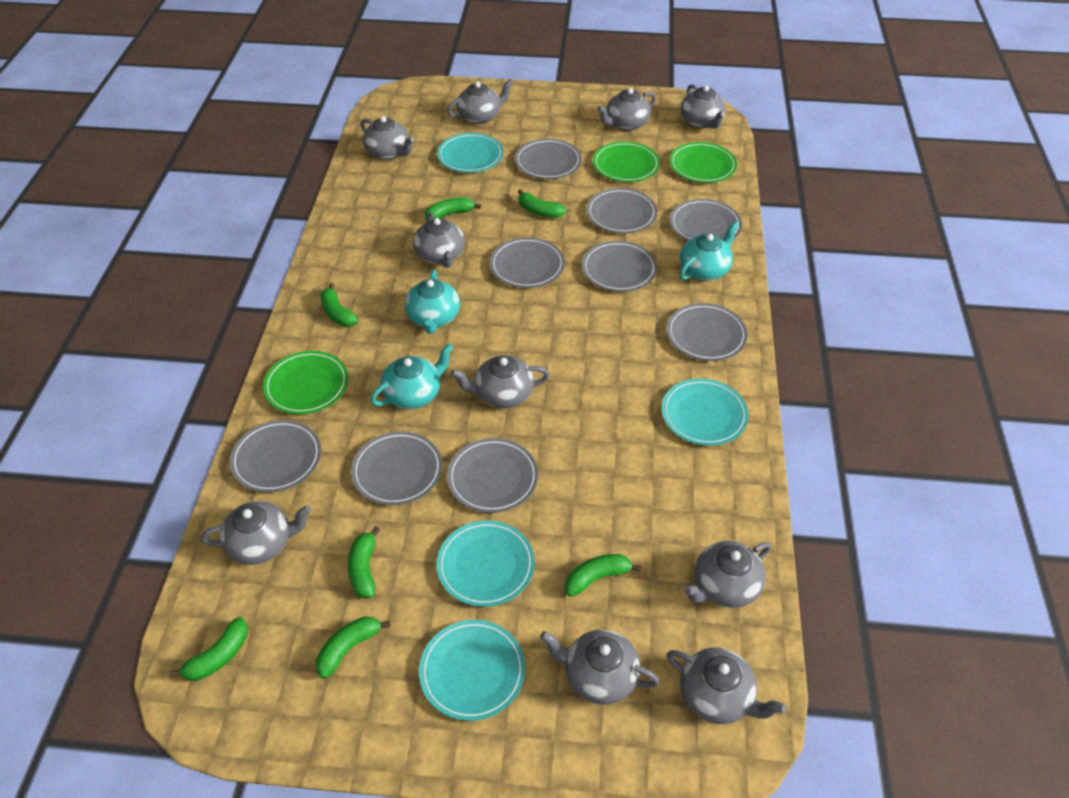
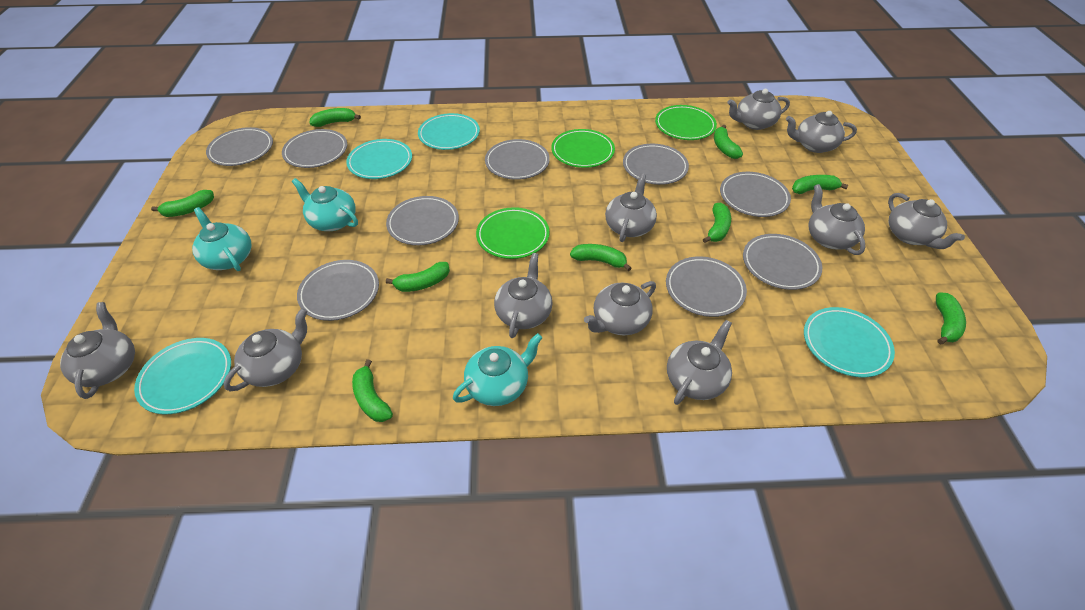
green banana: 7 -> 9

